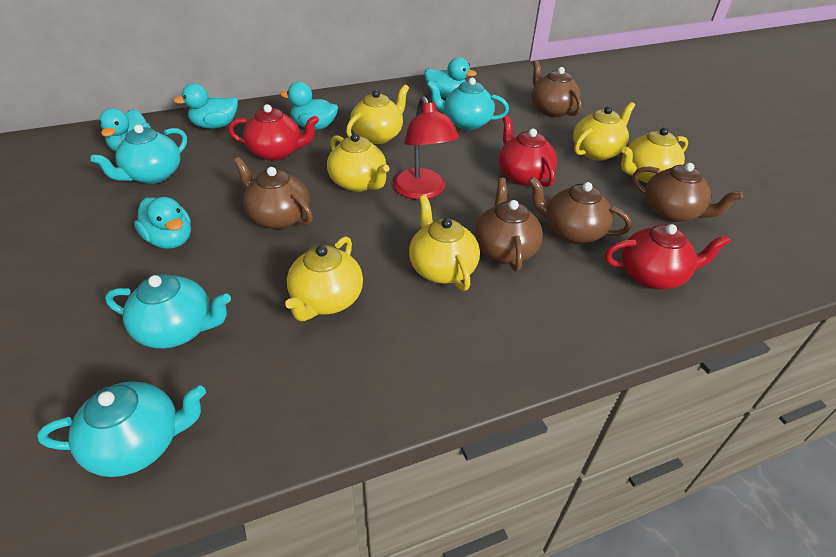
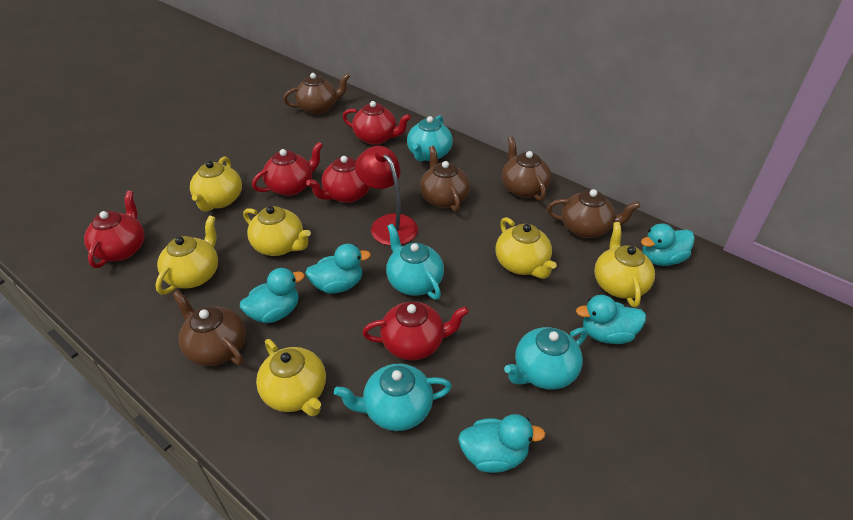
red teapot: 3 -> 5

